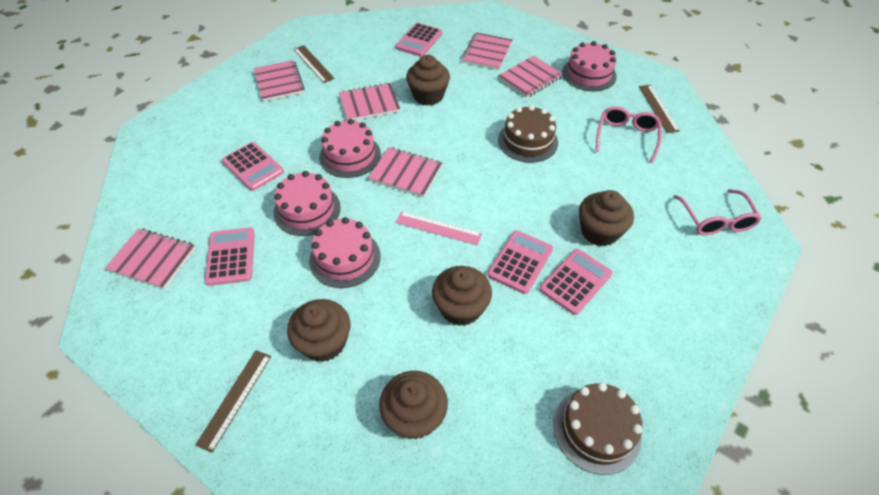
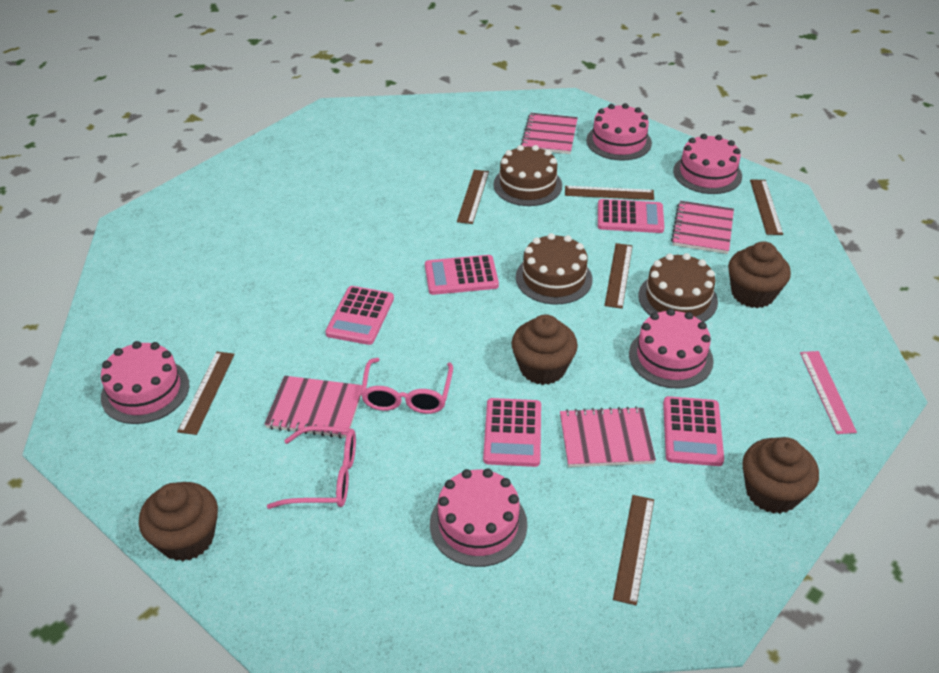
brown cake: 2 -> 3
brown cupcake: 5 -> 4
brown ruler: 3 -> 6
pink cake: 4 -> 5
pink notebook: 6 -> 4

